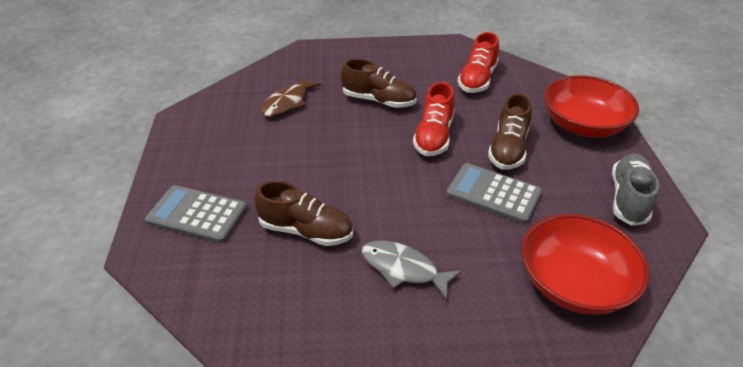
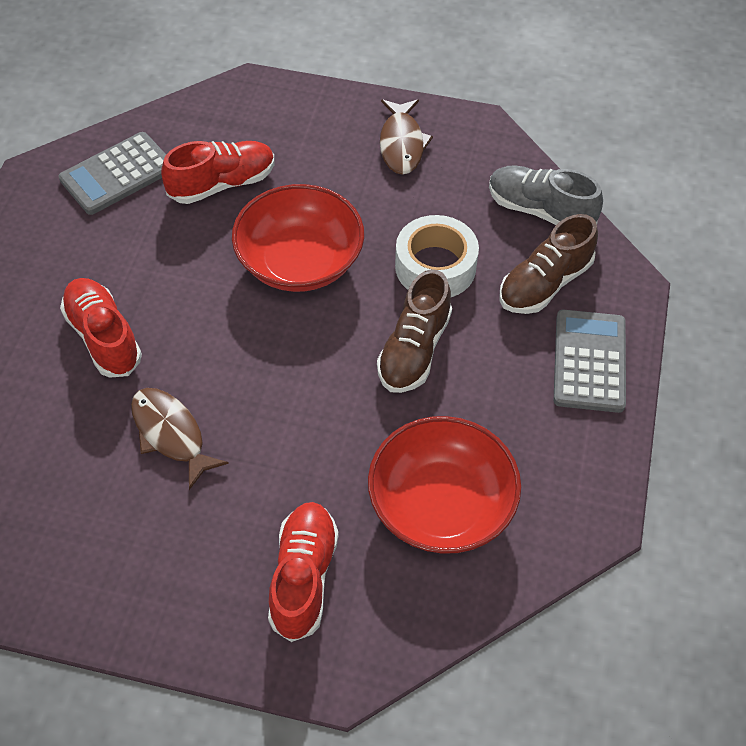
brown fish: 1 -> 2
brown shoe: 3 -> 2
grey fish: 1 -> 0
red shoe: 2 -> 3
white tape: 0 -> 1

